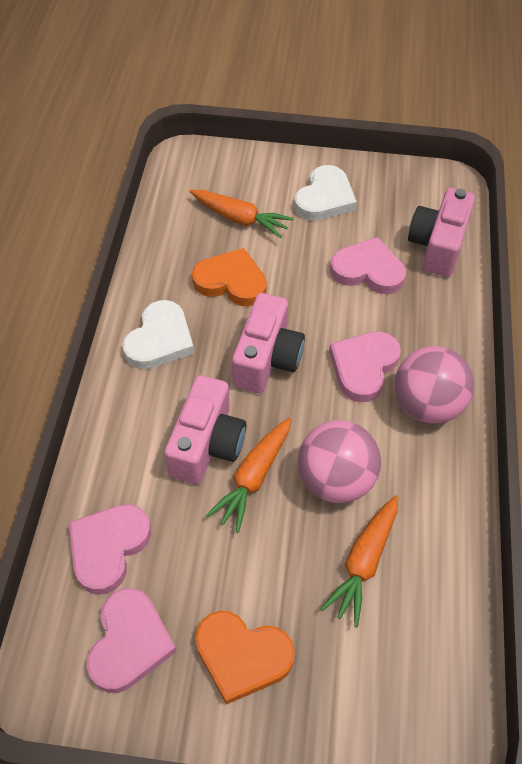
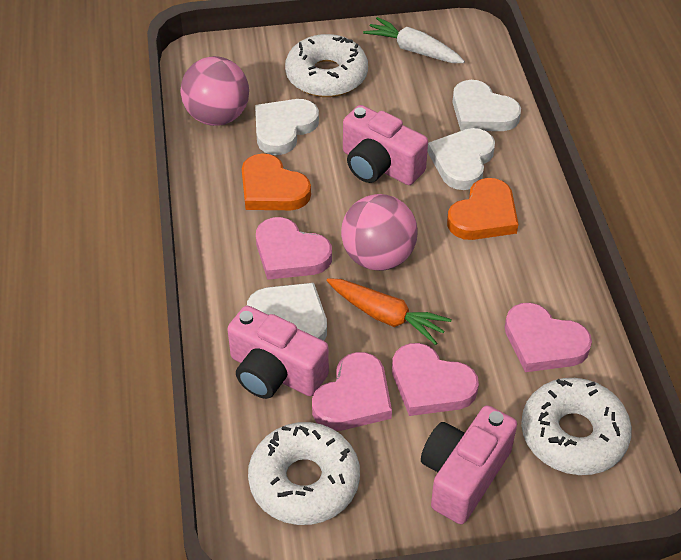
orange carrot: 3 -> 1
white carrot: 0 -> 1
white donut: 0 -> 3
white heart: 2 -> 4

